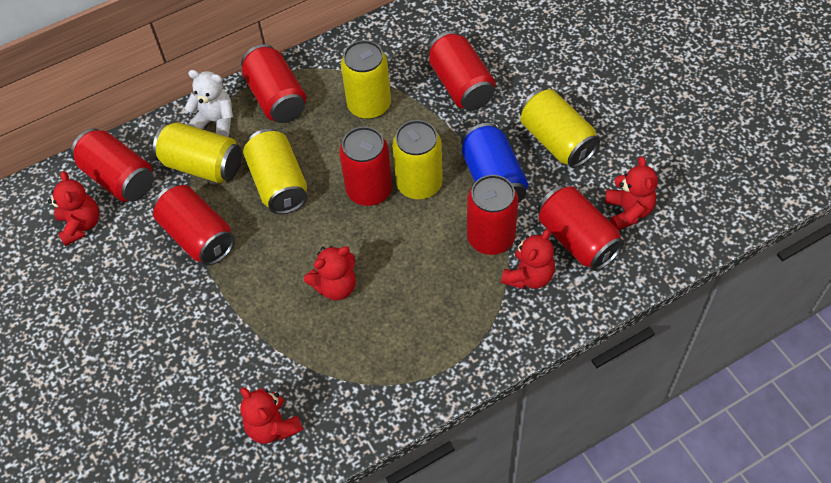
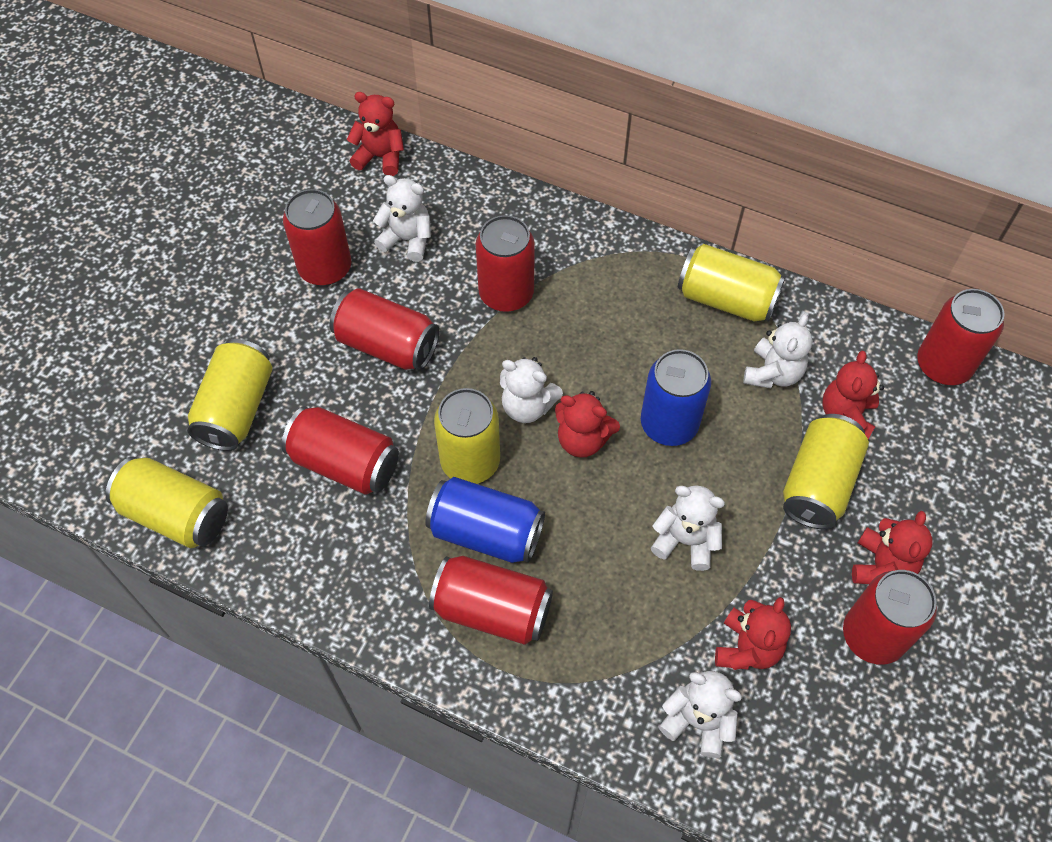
blue can: 1 -> 2
white teddy bear: 1 -> 5

